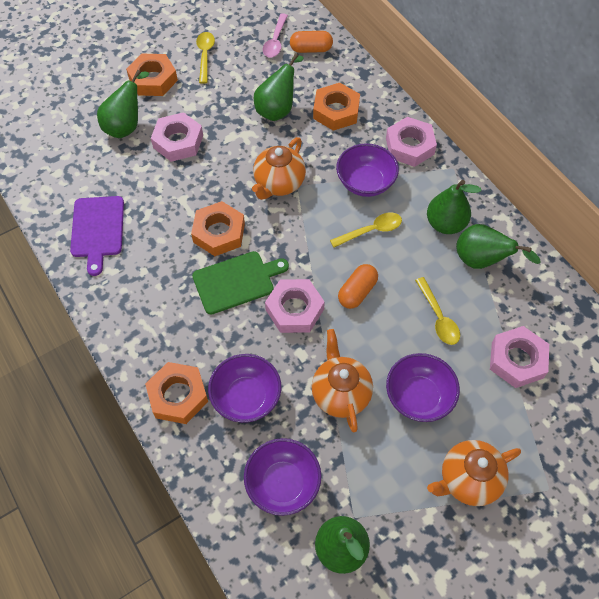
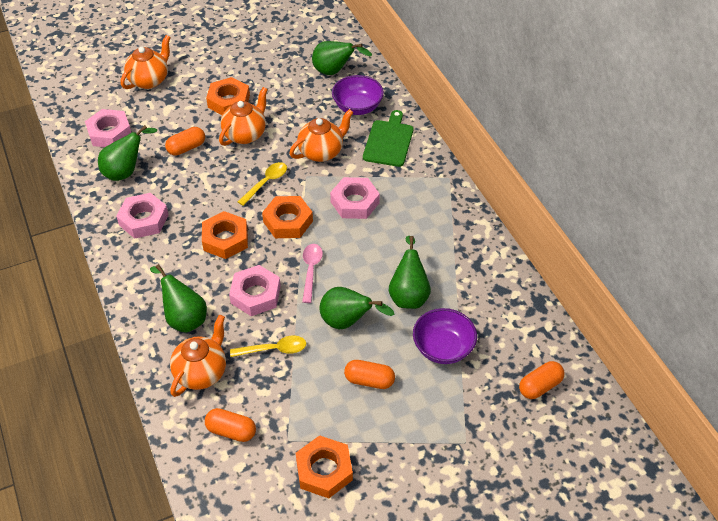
orange capsule: 2 -> 4
orange teapot: 3 -> 4
purple bowl: 4 -> 2
purple cutting board: 1 -> 0
yellow spoon: 3 -> 2

